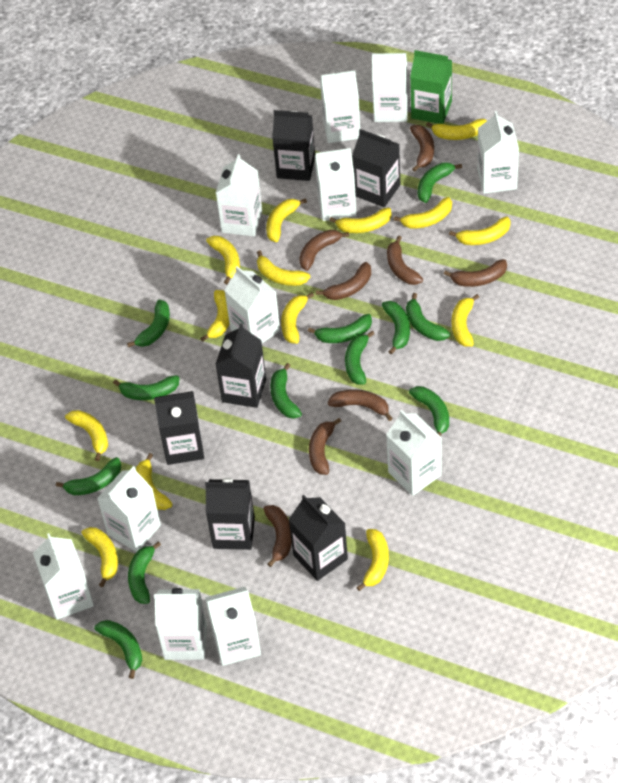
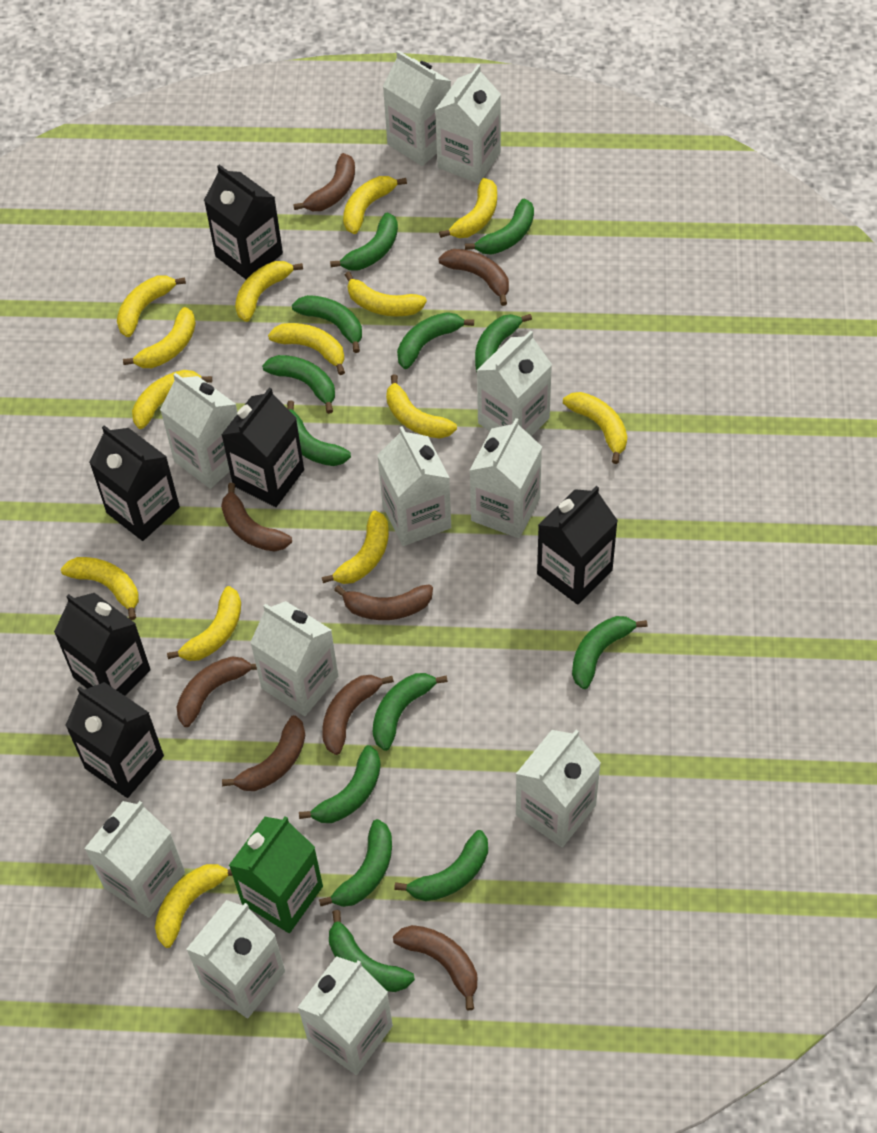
green banana: 12 -> 13

